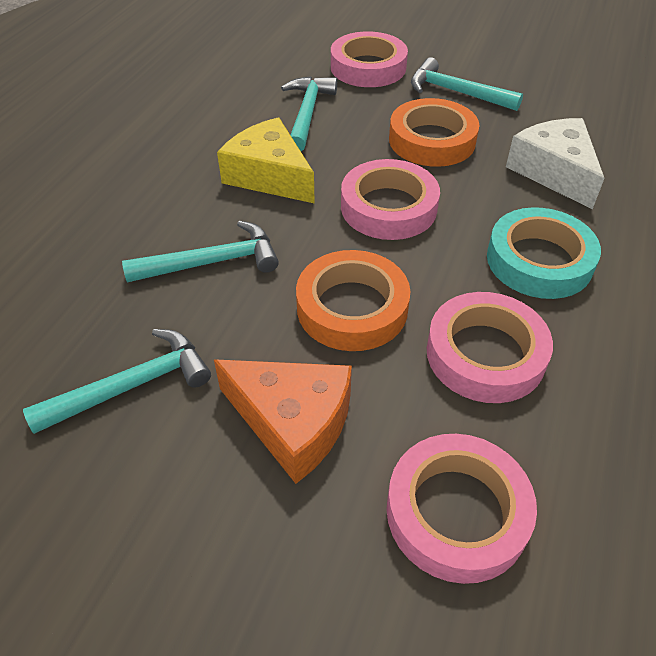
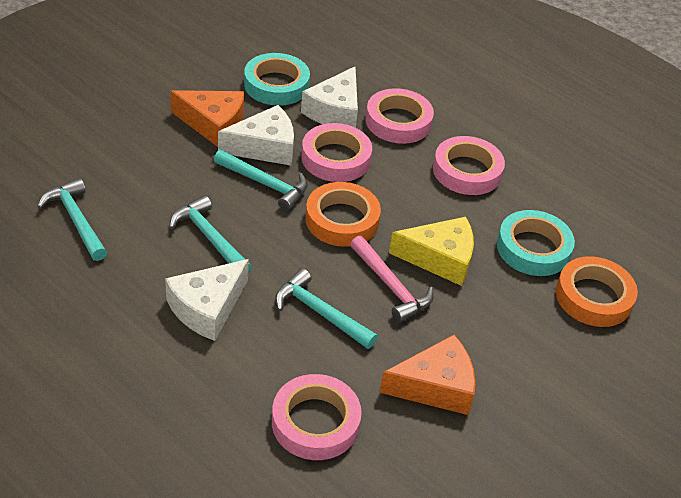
orange cheese: 1 -> 2
pink hammer: 0 -> 1
turquoise tape: 1 -> 2
white cheese: 1 -> 3

